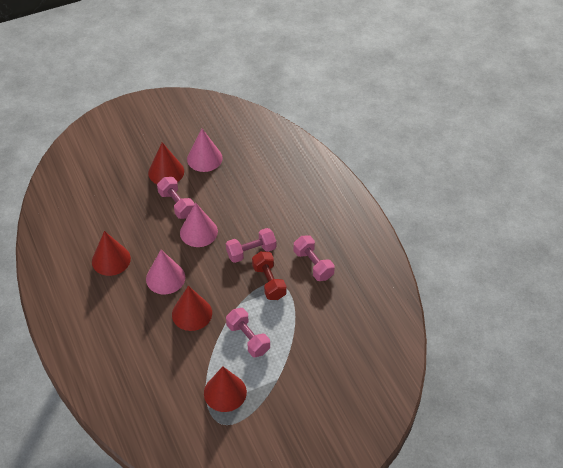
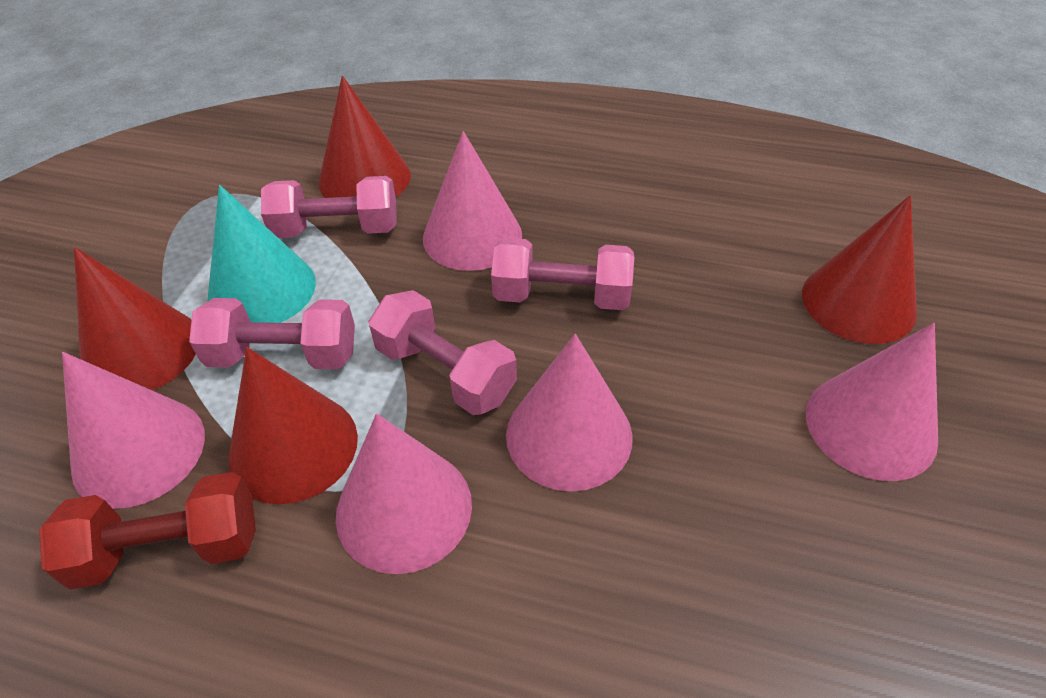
pink cone: 3 -> 5
turquoise cone: 0 -> 1

